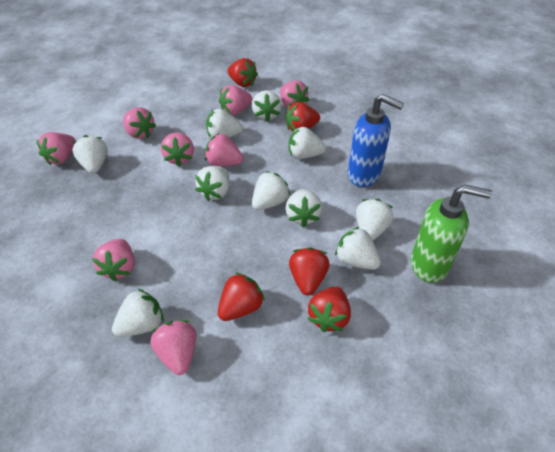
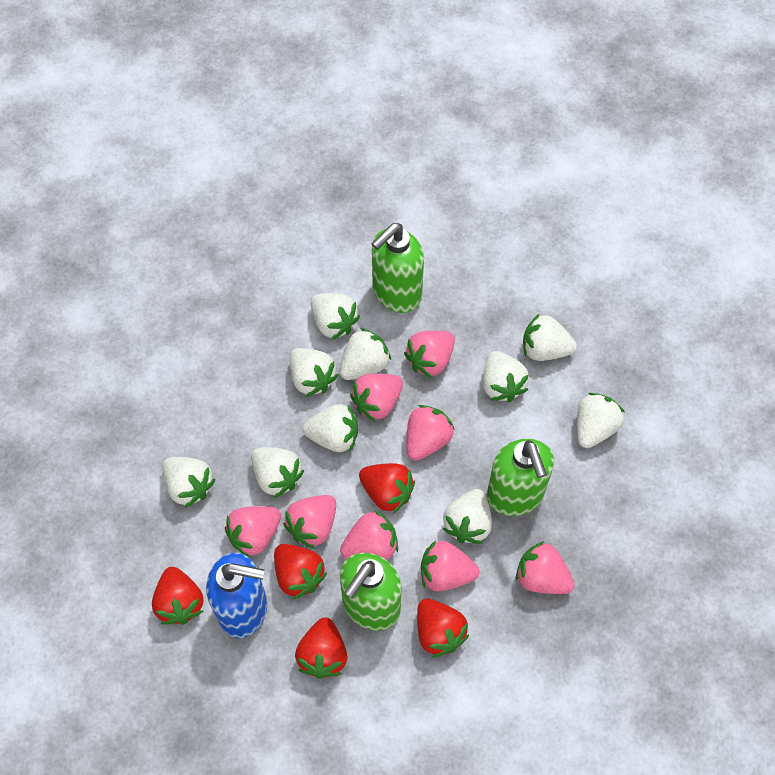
green soap dispenser: 1 -> 3

